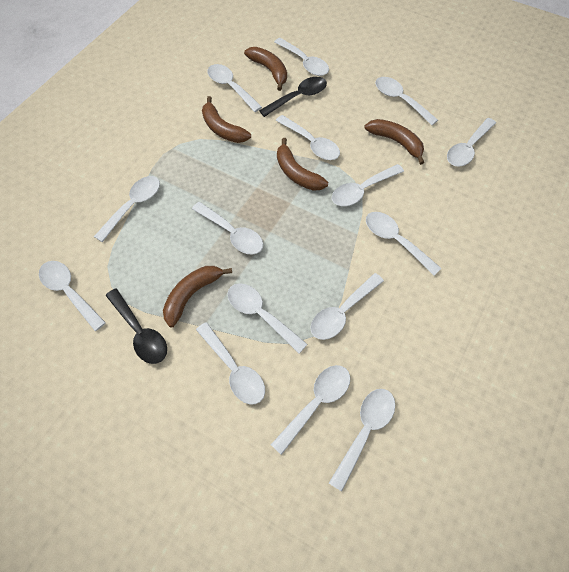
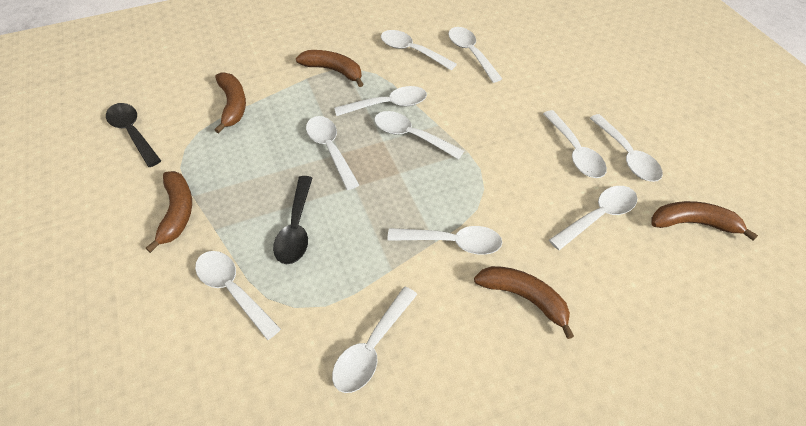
white spoon: 15 -> 11

